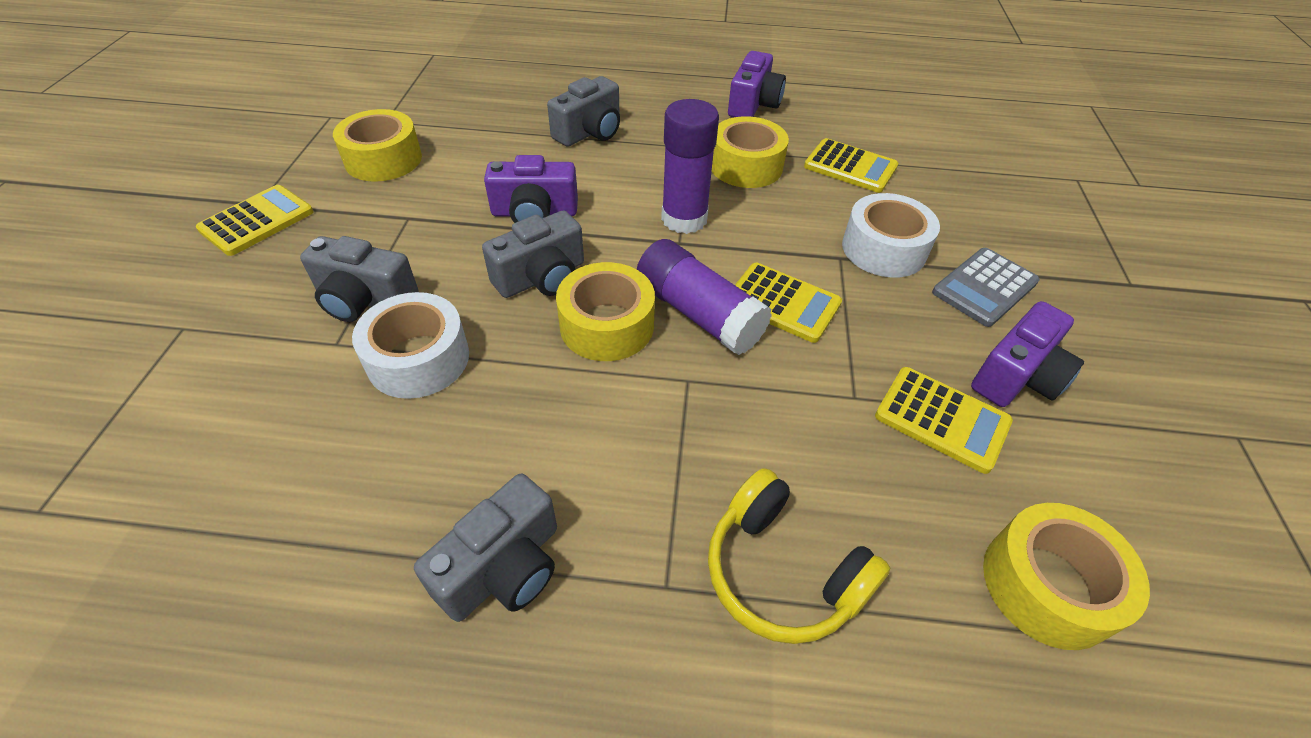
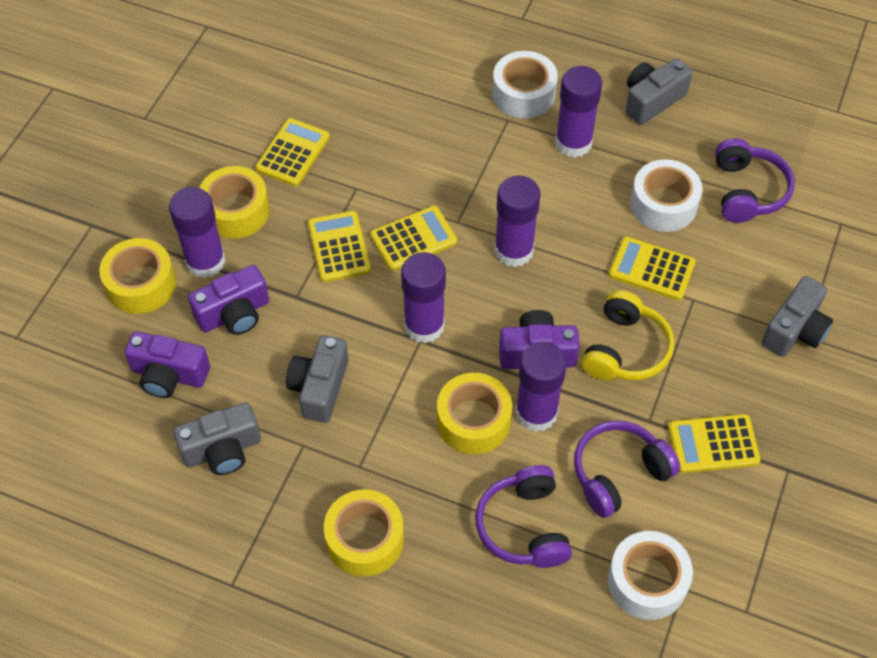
grey calculator: 1 -> 0
purple glue stick: 2 -> 5
purple headphones: 0 -> 3
white tape: 2 -> 3
yellow calculator: 4 -> 5

